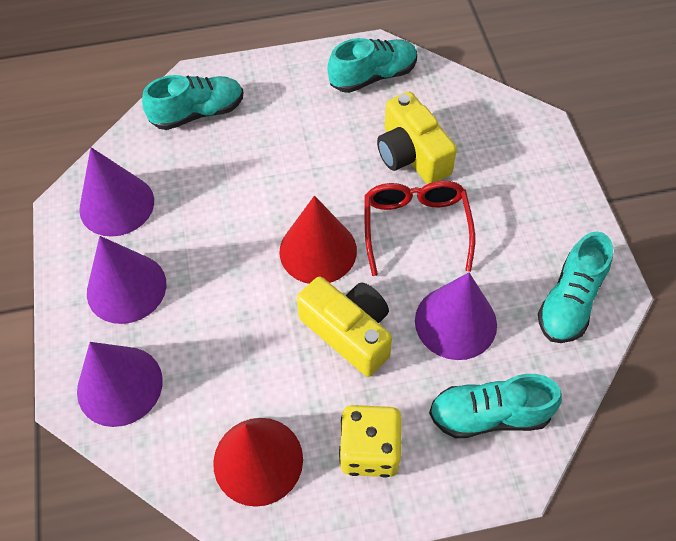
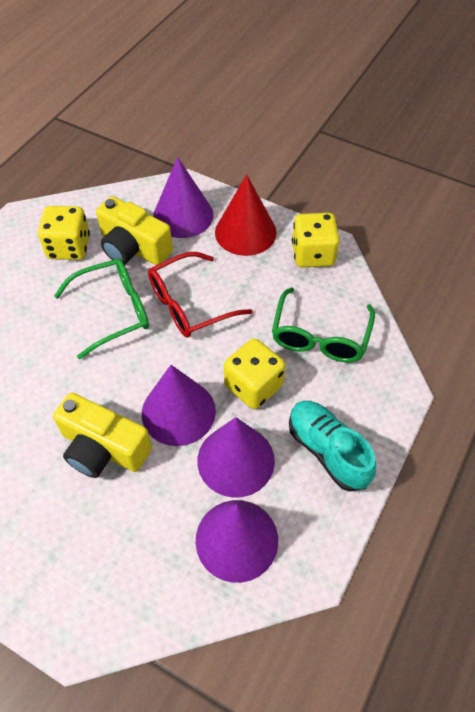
green glasses: 0 -> 2
red cone: 2 -> 1
turquoise shoe: 4 -> 1
yellow dice: 1 -> 3

